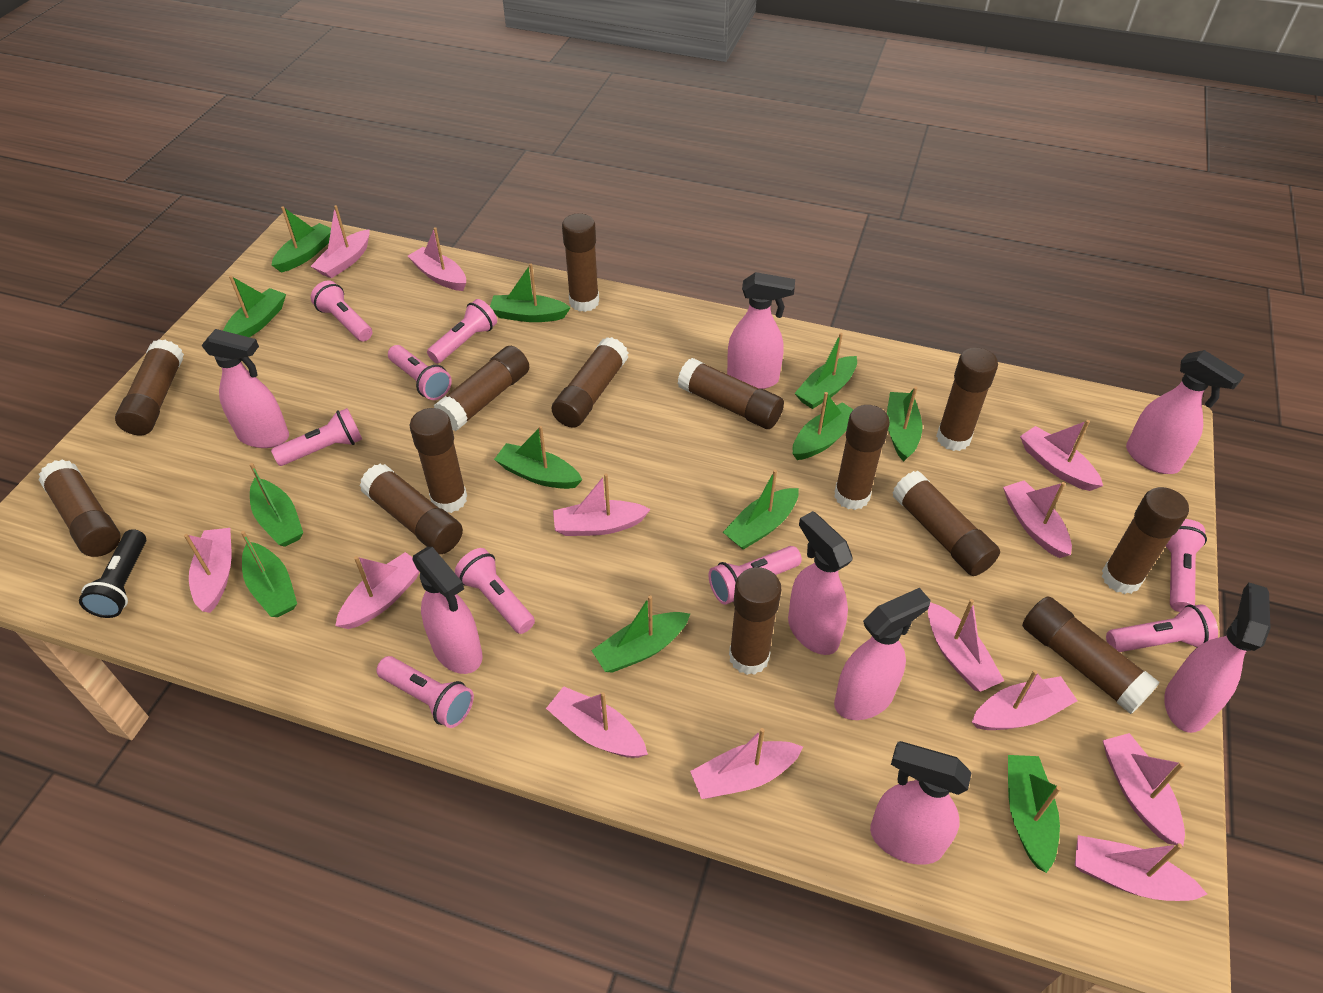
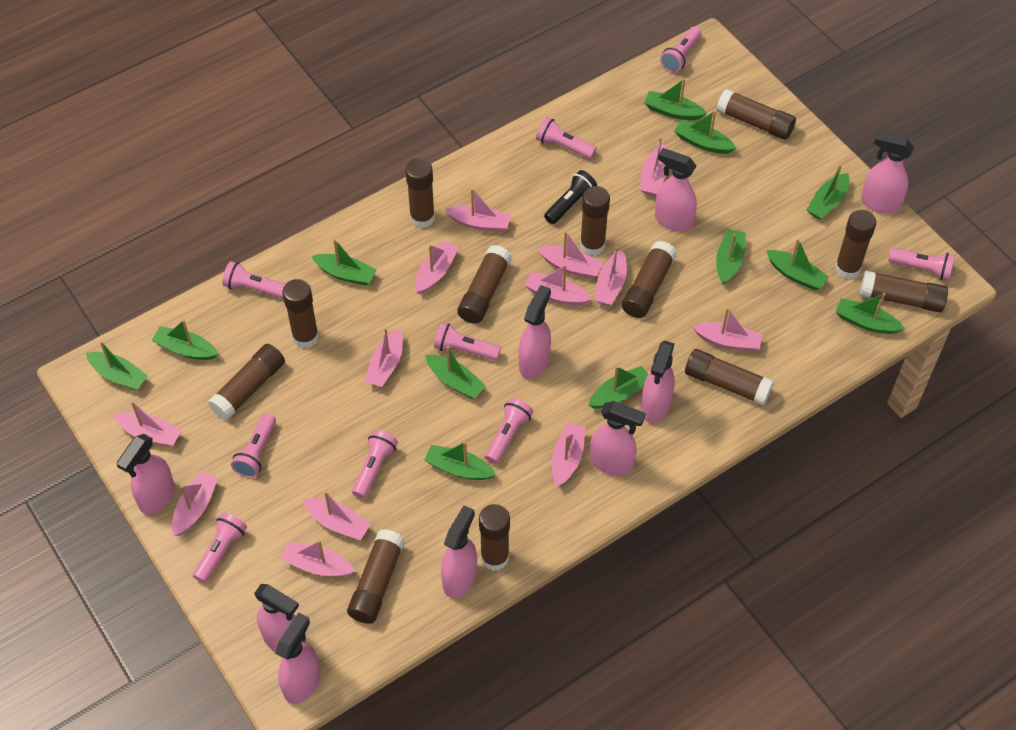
brown glue stick: 14 -> 12
pink spray bottle: 8 -> 9

